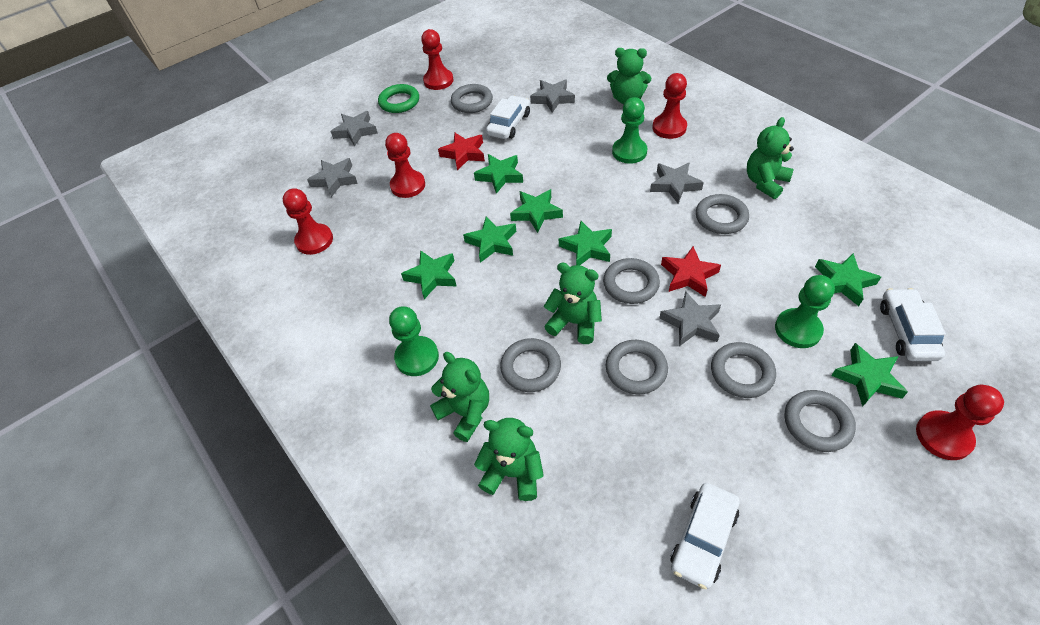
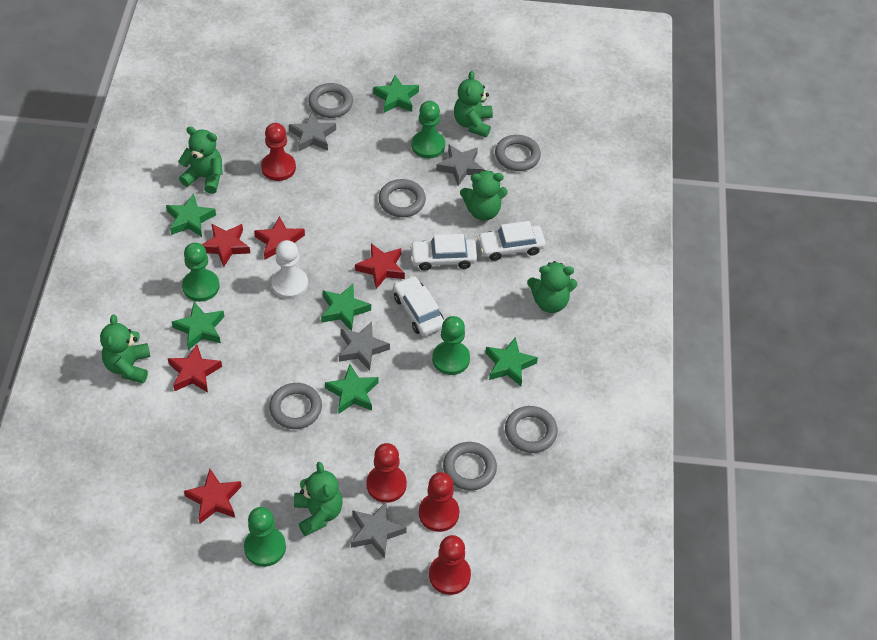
green pawn: 3 -> 4
green ring: 1 -> 0
green star: 7 -> 6
green teddy bear: 5 -> 6
grey ring: 7 -> 6
grey star: 5 -> 4
red pawn: 5 -> 4
red star: 2 -> 5
white pawn: 0 -> 1

